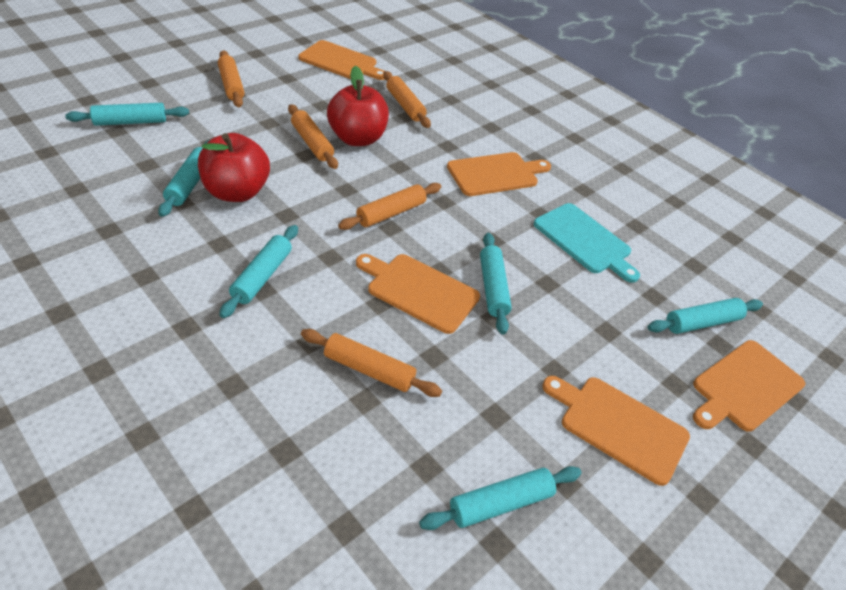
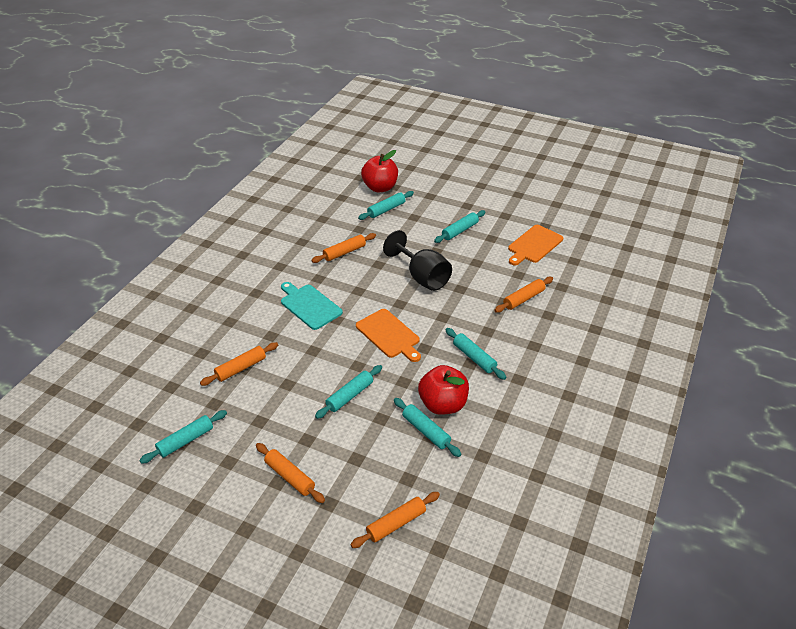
black goblet: 0 -> 1
orange cutting board: 5 -> 2

